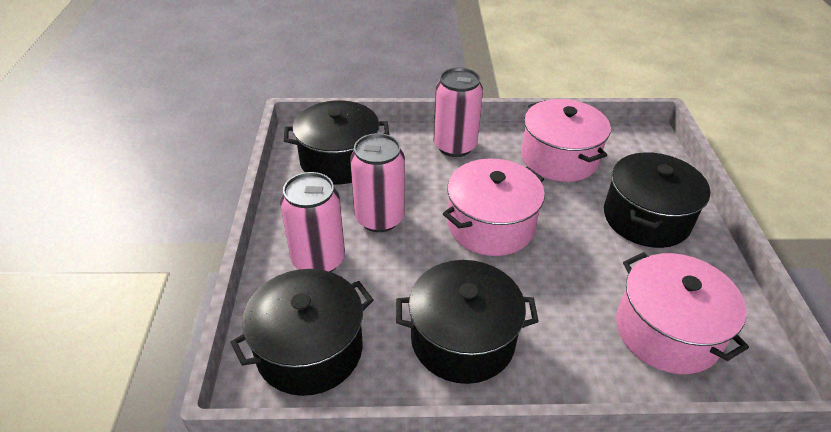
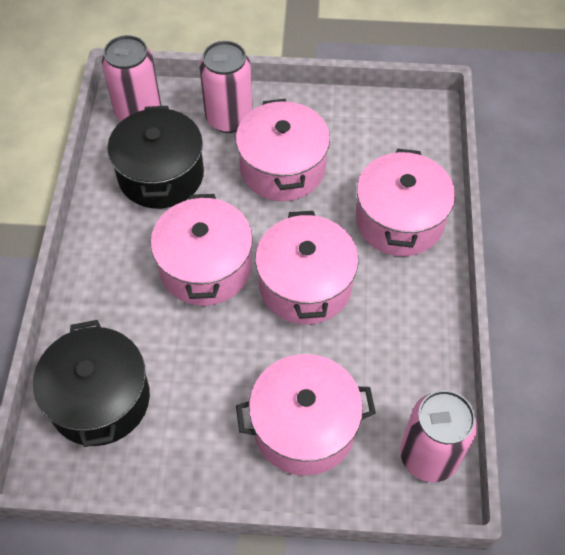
black pot: 4 -> 2
pink pot: 3 -> 5

